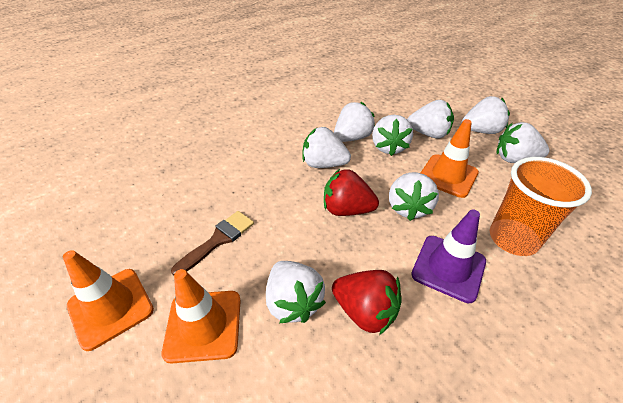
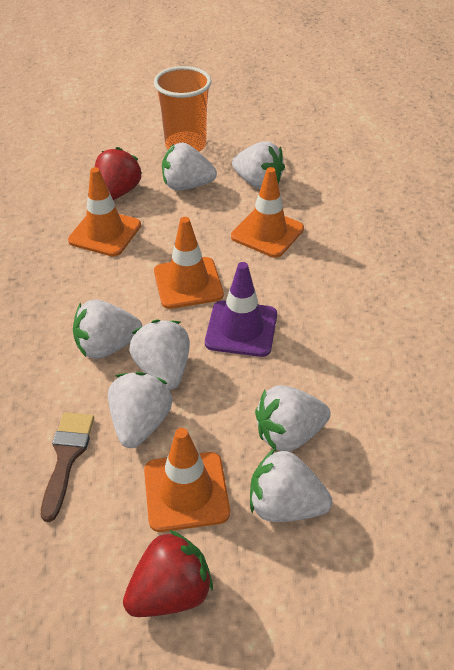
orange traffic cone: 3 -> 4
white strawberry: 8 -> 7

